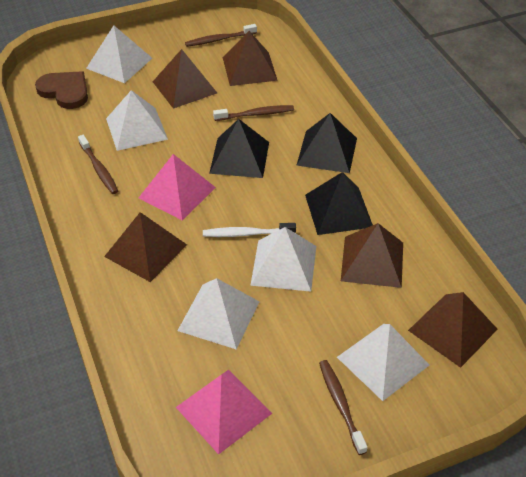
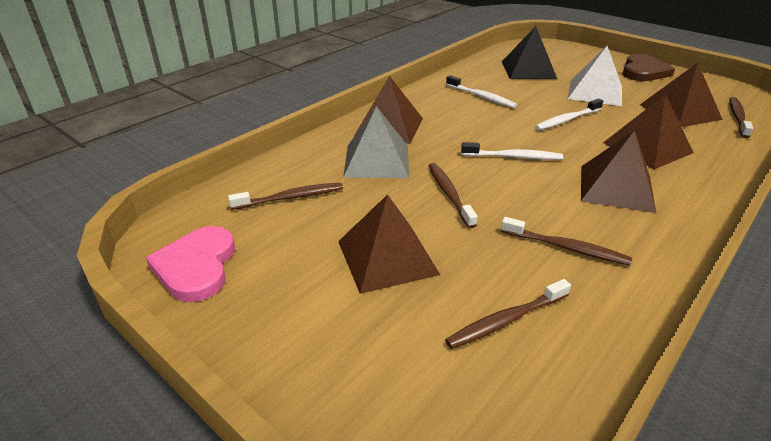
black pyramid: 3 -> 1
brown toothbrush: 4 -> 5
grey pyramid: 0 -> 1
pink heart: 0 -> 1
pink pyramid: 2 -> 0
white pyramid: 5 -> 1
white toothbrush: 1 -> 3

